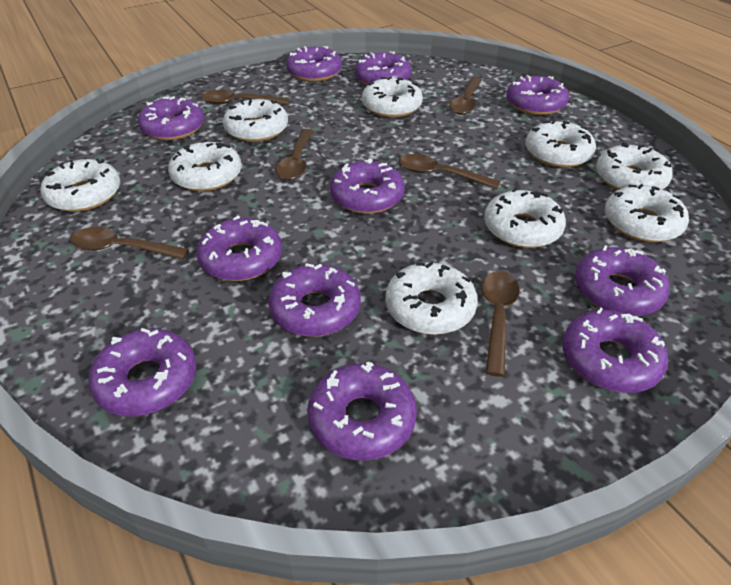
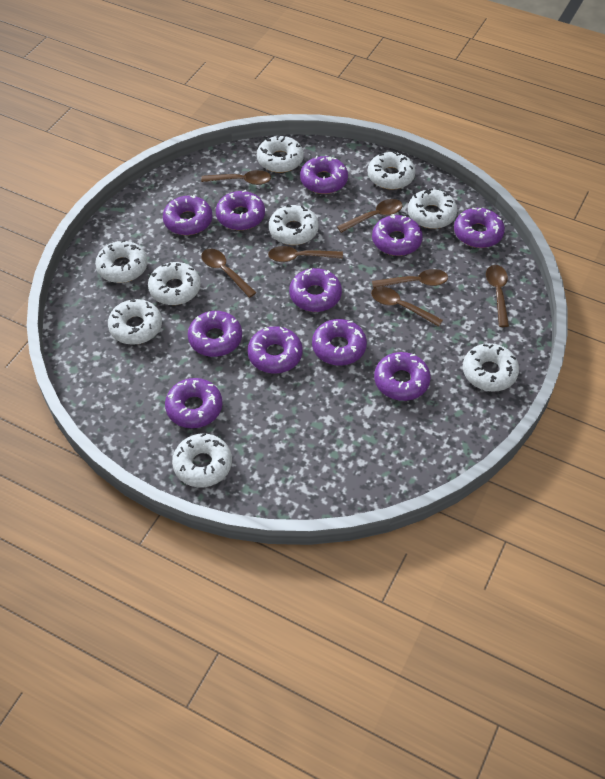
brown spoon: 6 -> 7

